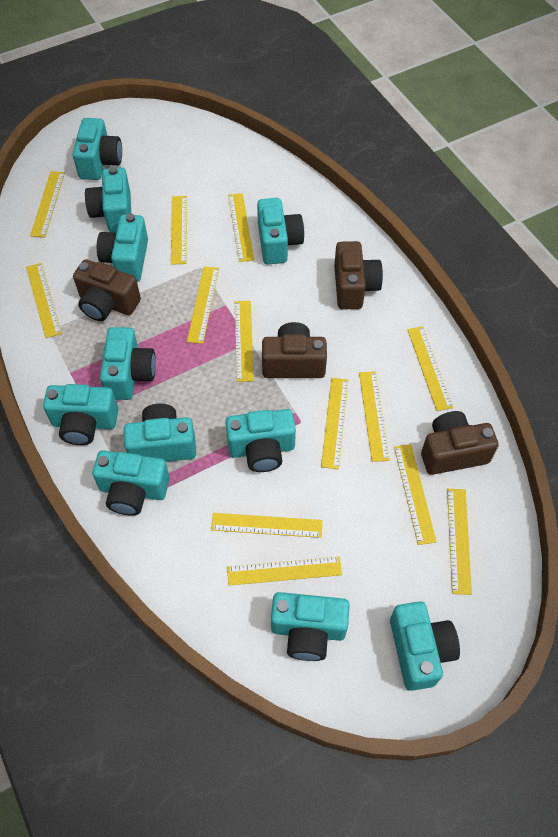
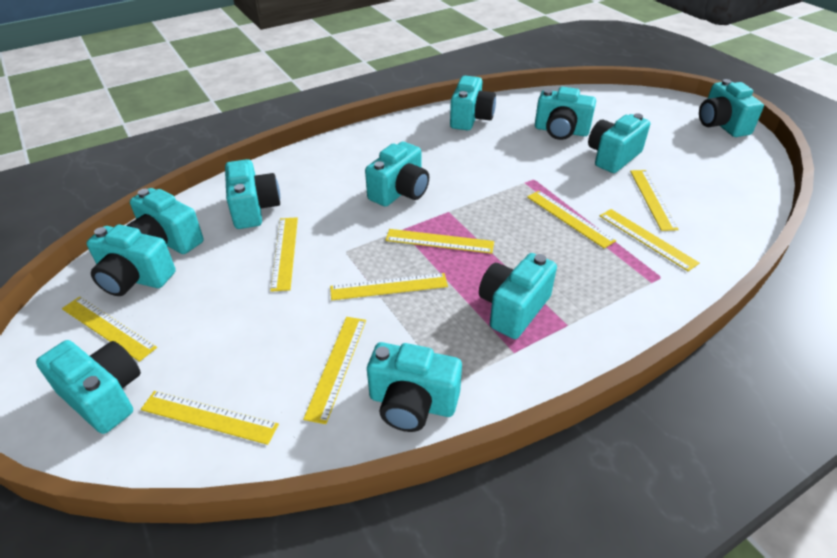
brown camera: 4 -> 0
yellow ruler: 13 -> 9

